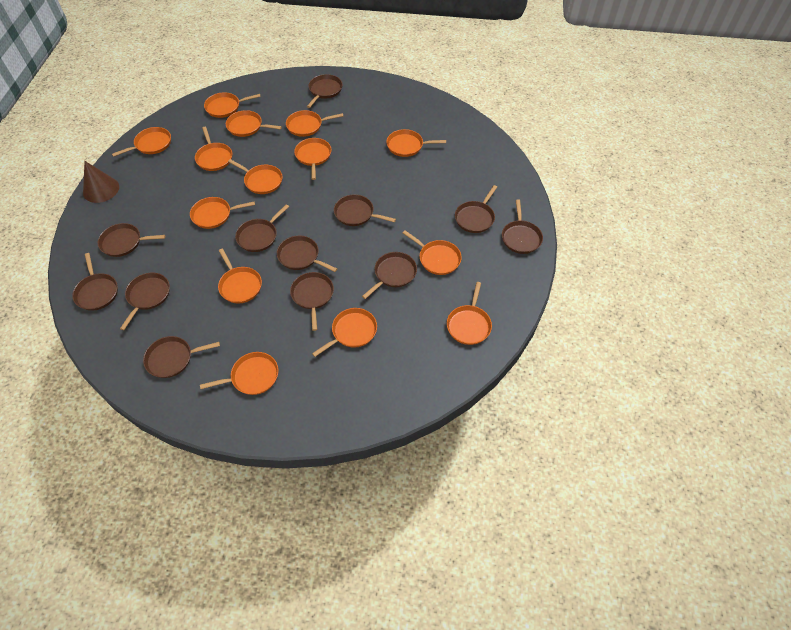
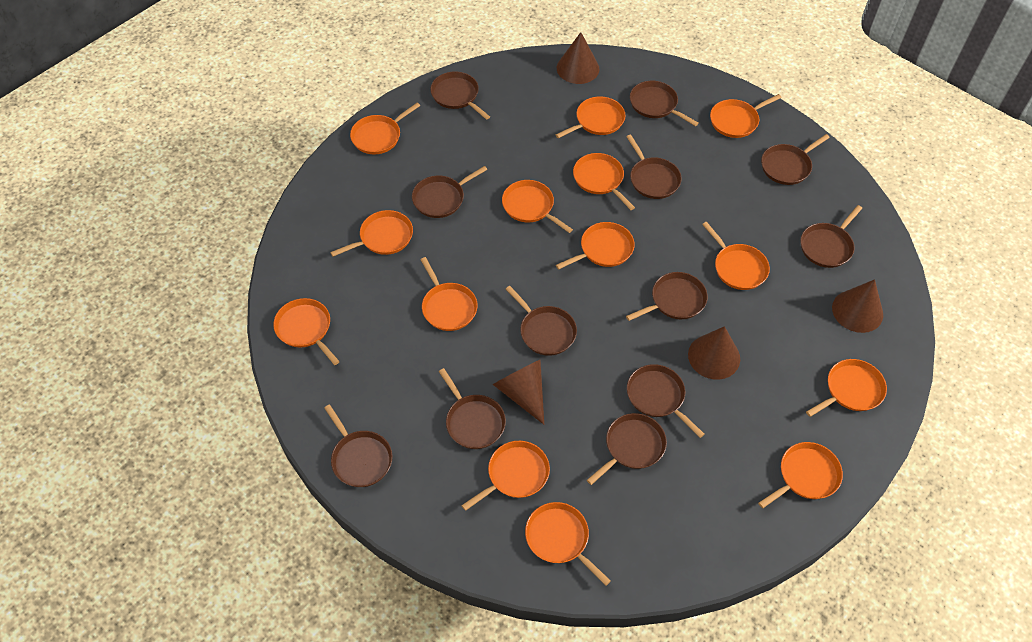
brown cone: 1 -> 4

